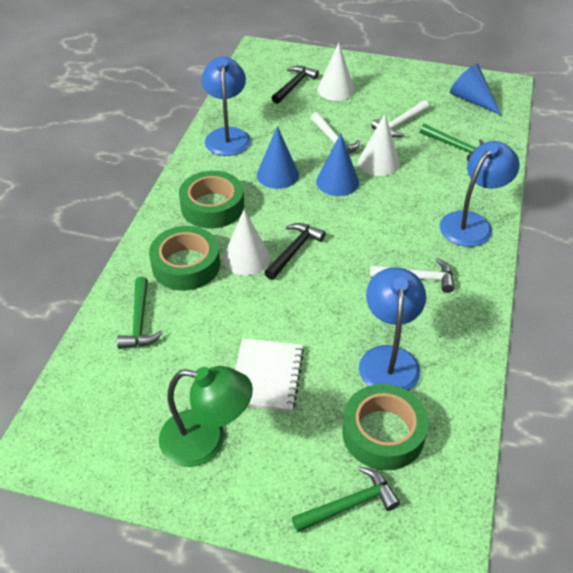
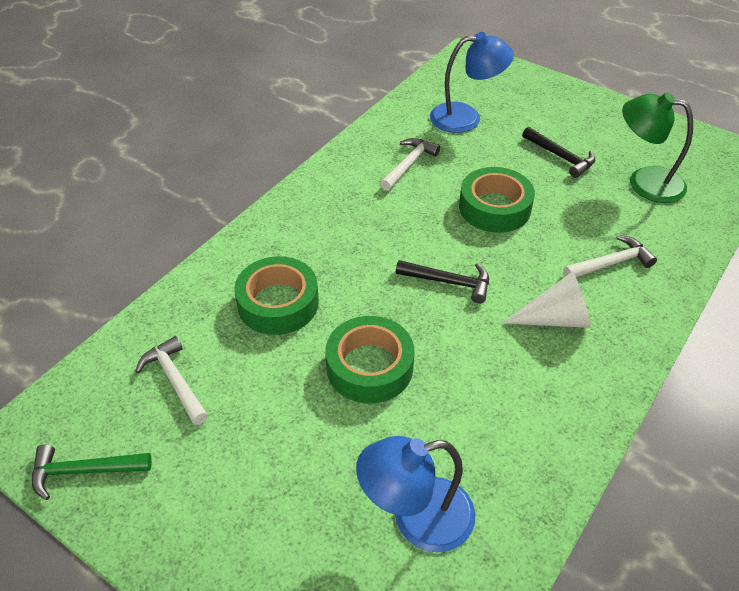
blue cone: 3 -> 0
blue lamp: 3 -> 2
green hammer: 3 -> 1
white cone: 3 -> 1
white notebook: 1 -> 0

